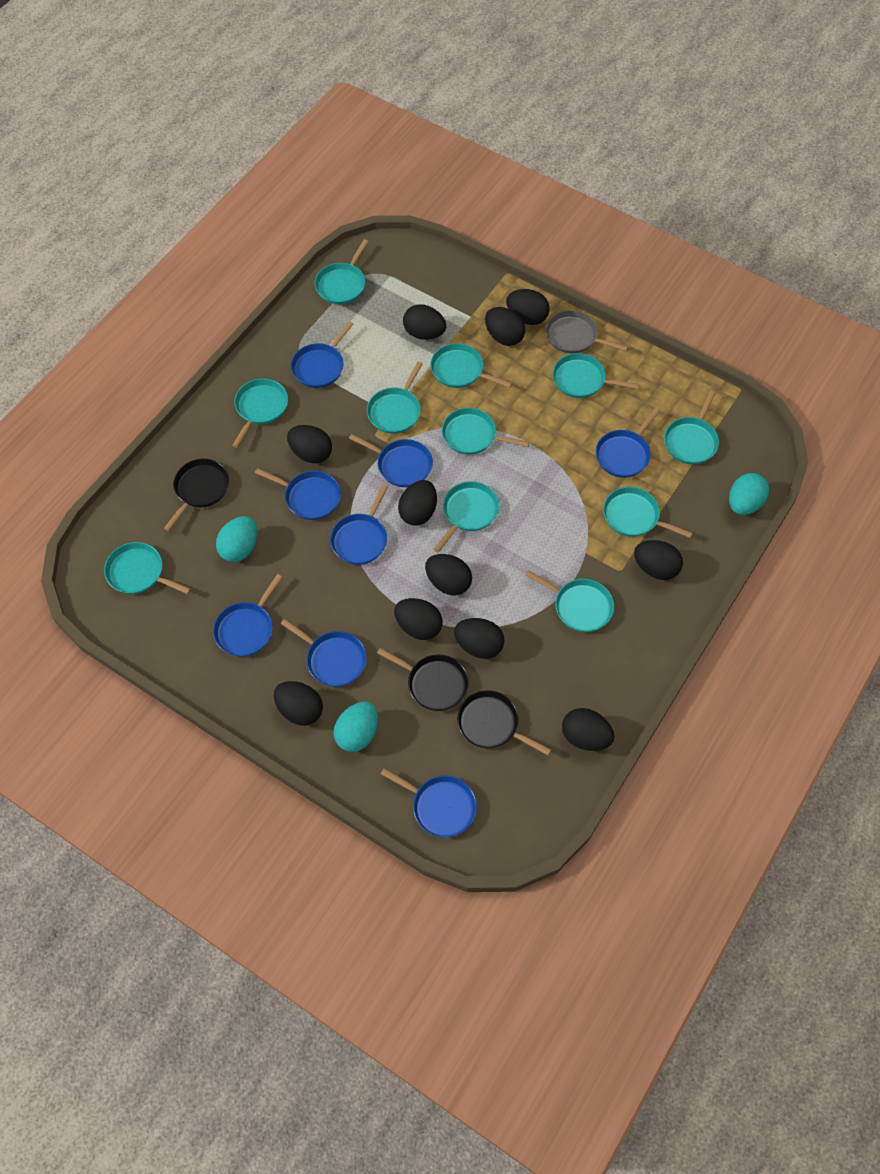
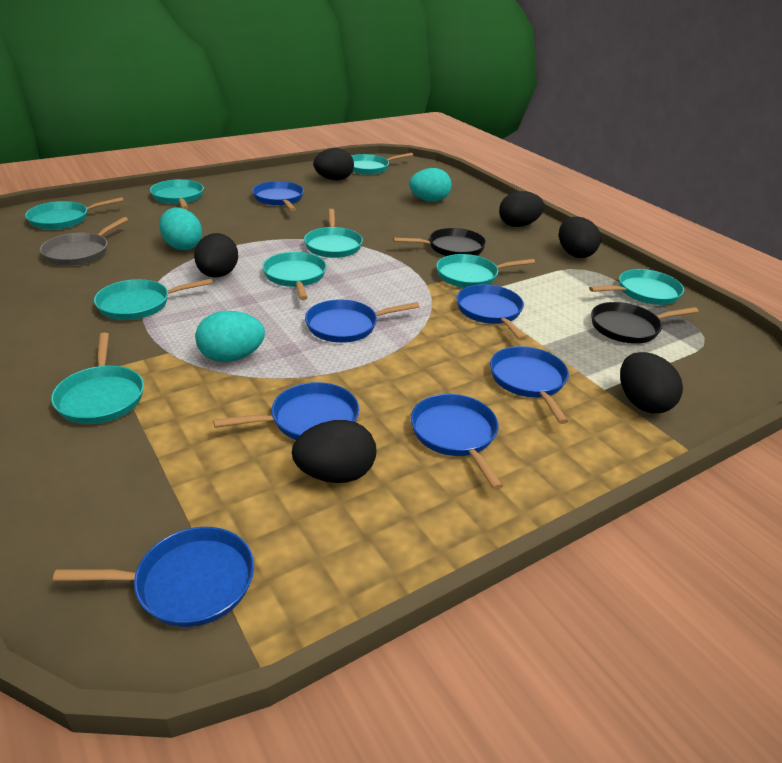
black egg: 11 -> 6
black pan: 3 -> 2
blue pan: 8 -> 7
turquoise pan: 11 -> 9

